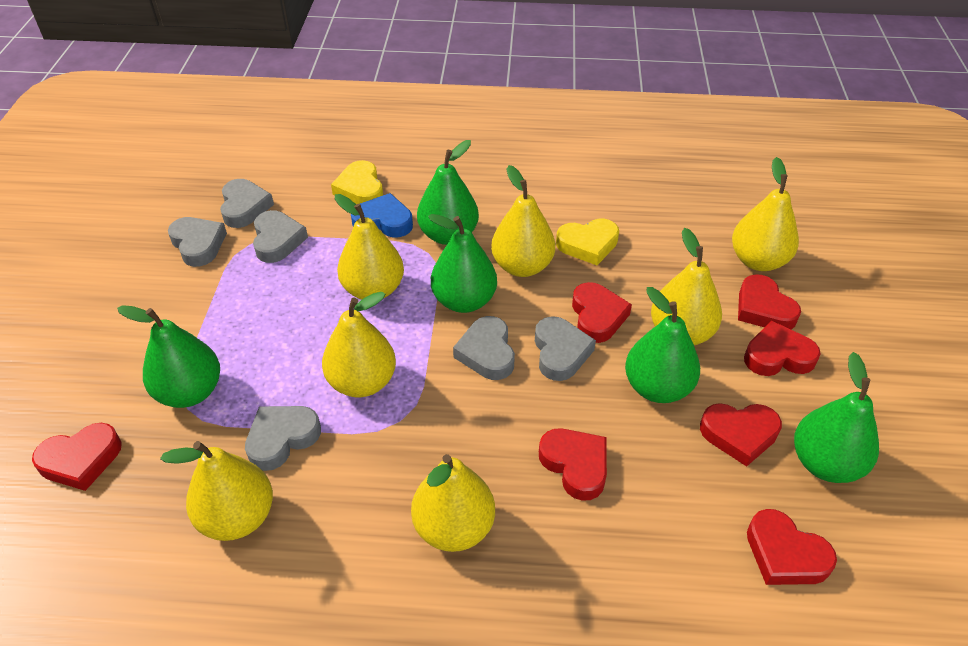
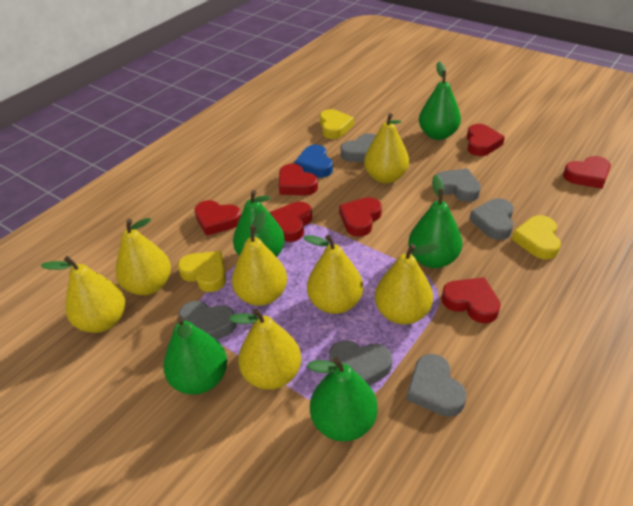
yellow heart: 2 -> 3

